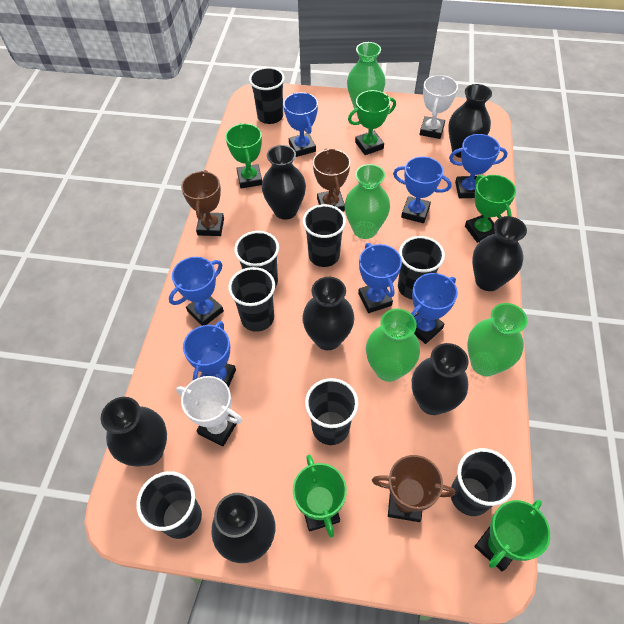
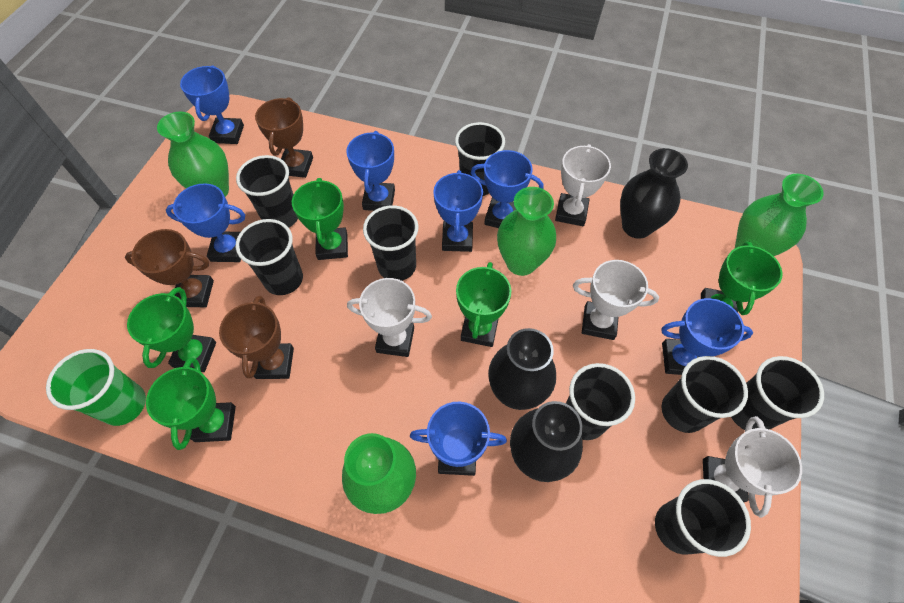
black vase: 7 -> 3
green cup: 0 -> 1
white trophy: 2 -> 4

